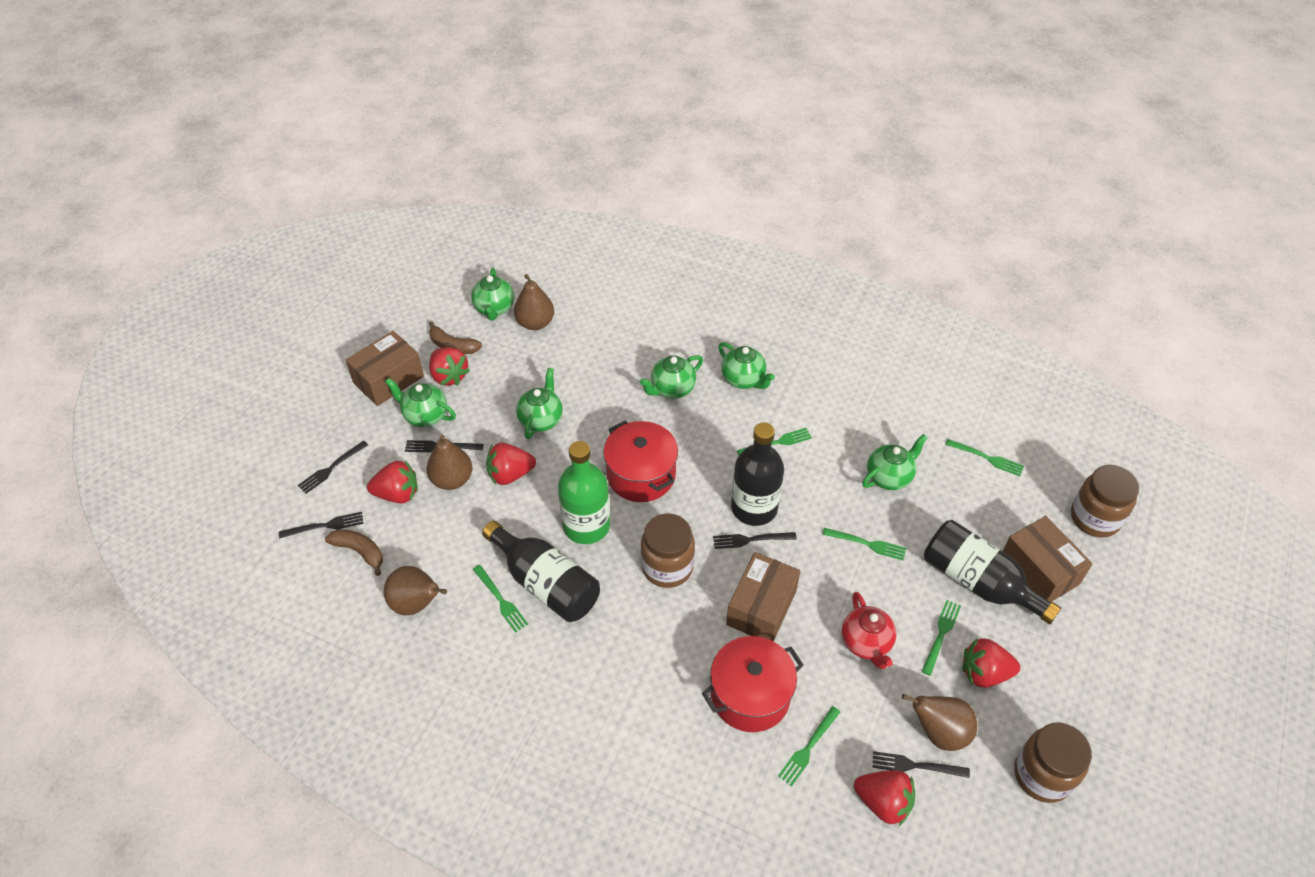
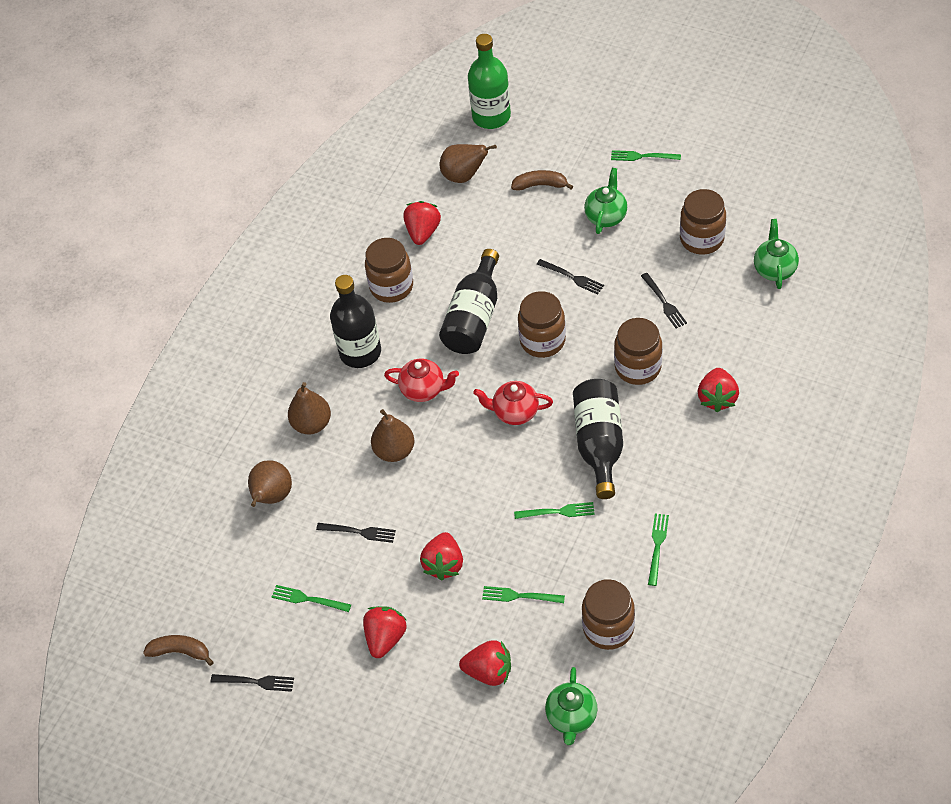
black fork: 5 -> 4
brown box: 3 -> 0
brown jar: 3 -> 5
green fork: 6 -> 5
green teapot: 6 -> 3
red pot: 2 -> 0
red teapot: 1 -> 2

